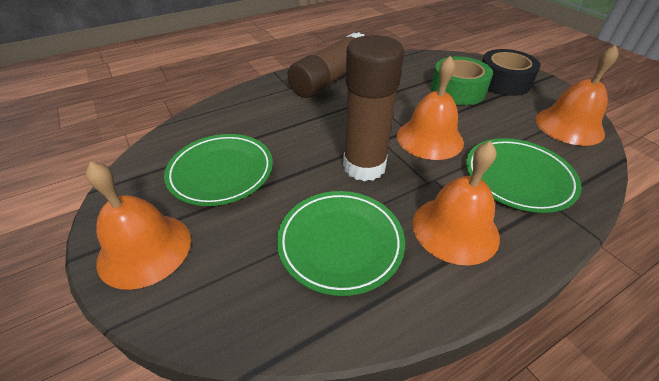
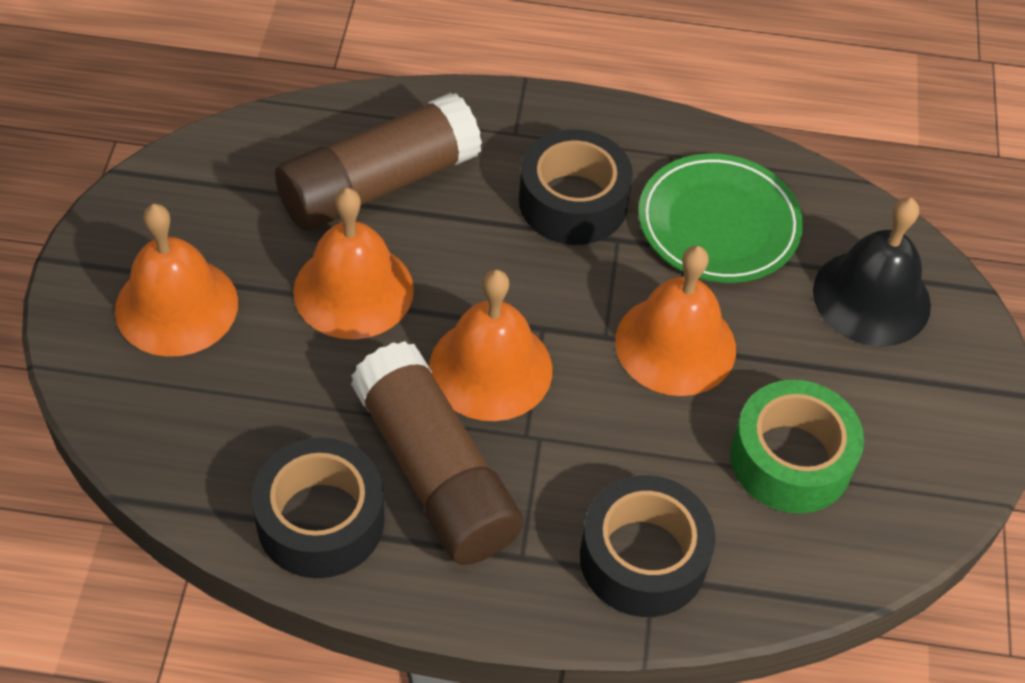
black bell: 0 -> 1
black tape: 1 -> 3
green plate: 3 -> 1

